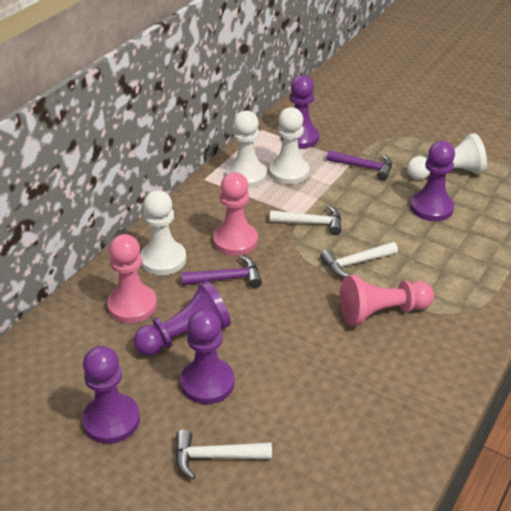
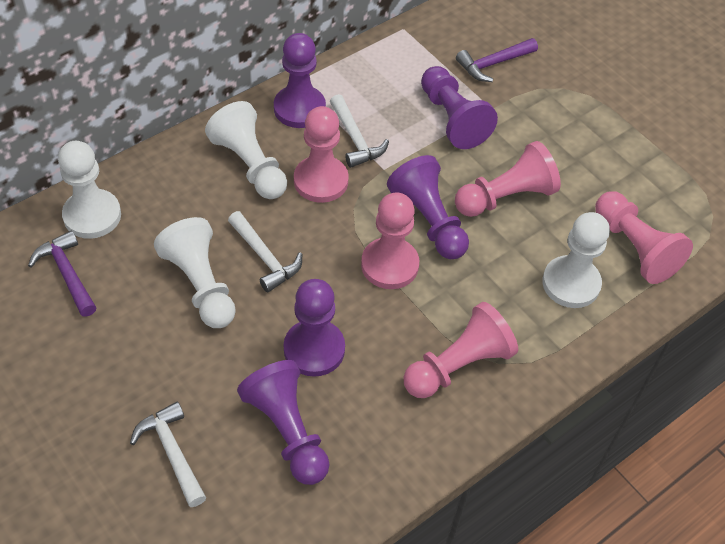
pink pawn: 3 -> 5

